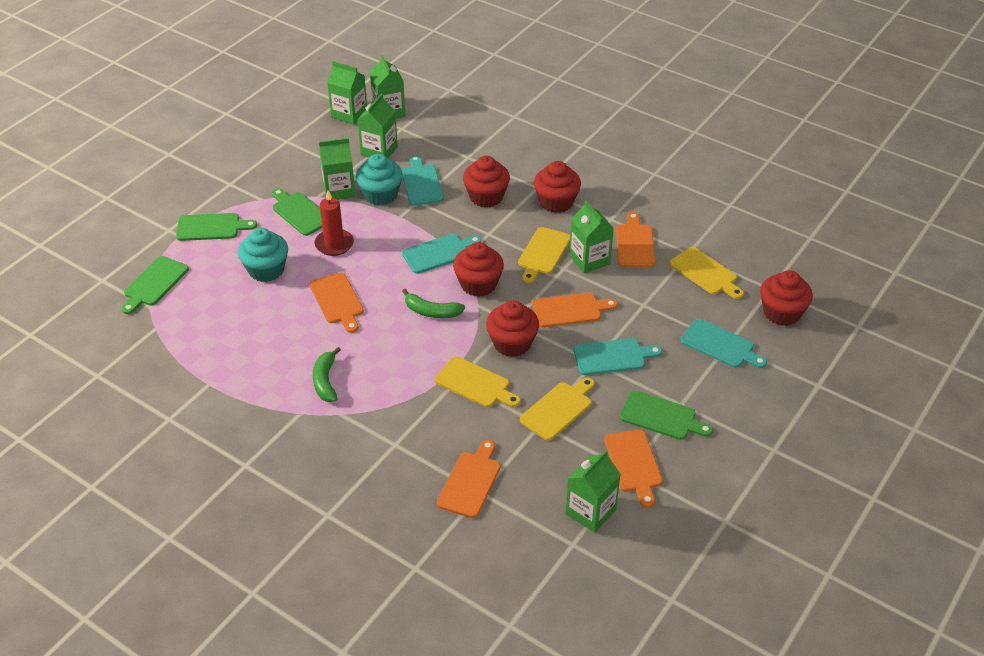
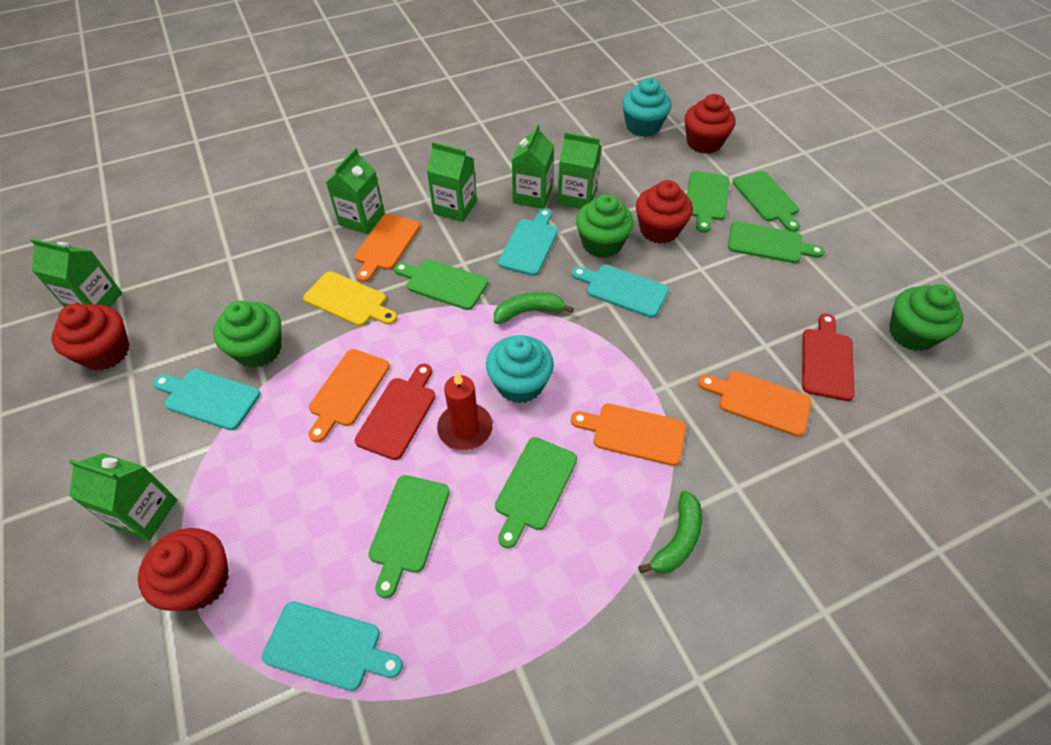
green cupcake: 0 -> 3
green cutting board: 4 -> 6
orange cutting board: 5 -> 4
red cupcake: 5 -> 4
red cutting board: 0 -> 2
yellow cutting board: 4 -> 1

